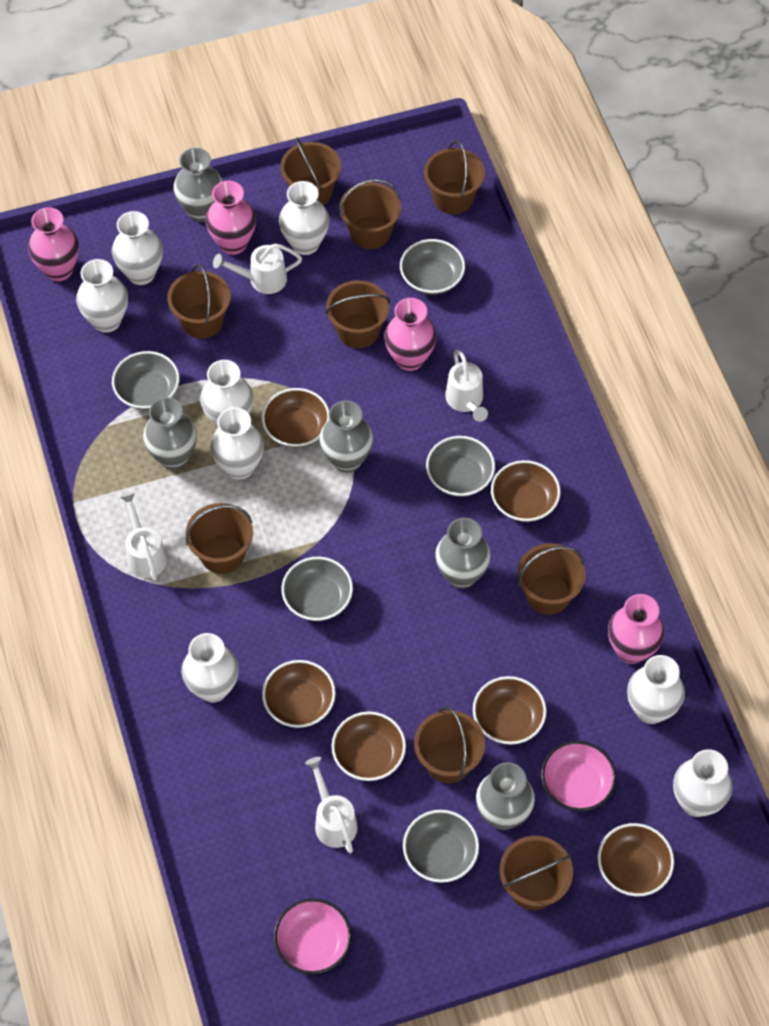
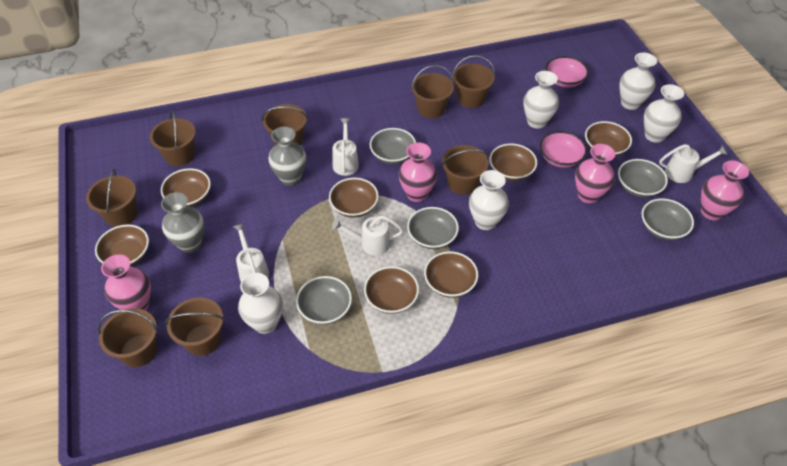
brown bowl: 6 -> 7
brown bucket: 9 -> 8
grey vase: 5 -> 2
white vase: 8 -> 5

